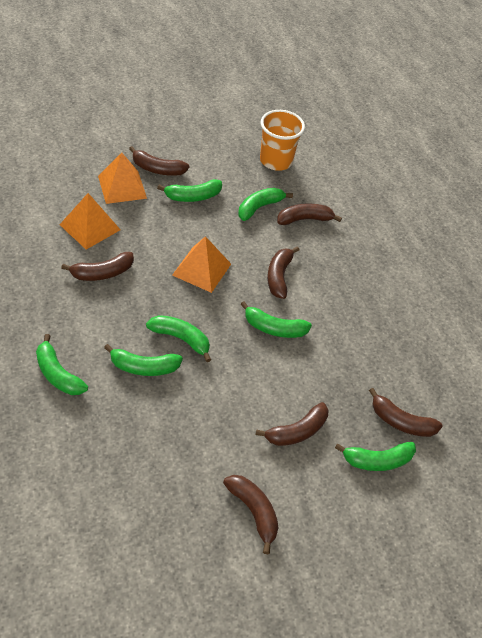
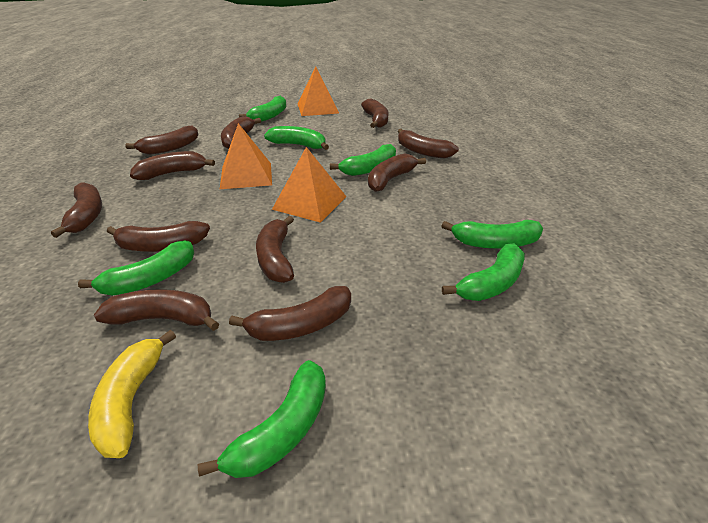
brown banana: 7 -> 11
orange cup: 1 -> 0
yellow banana: 0 -> 1

